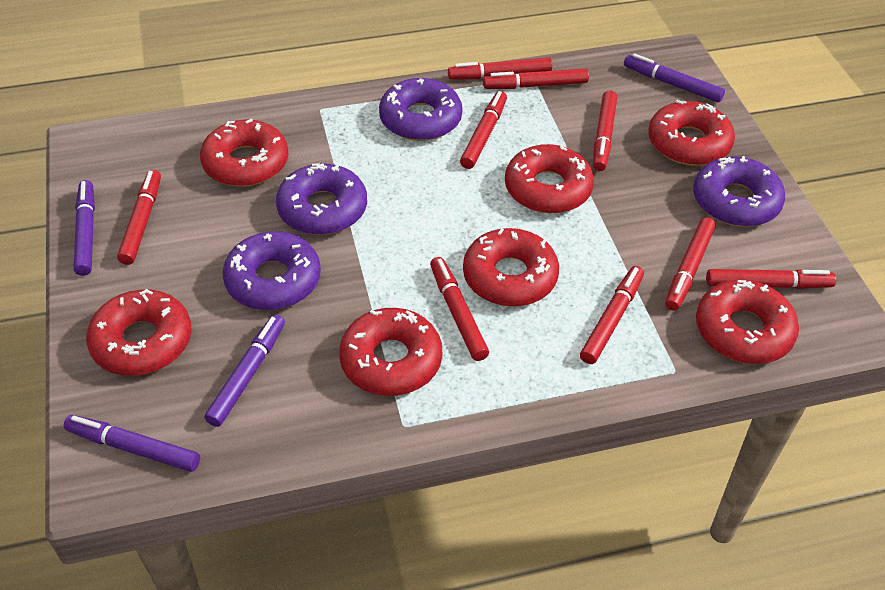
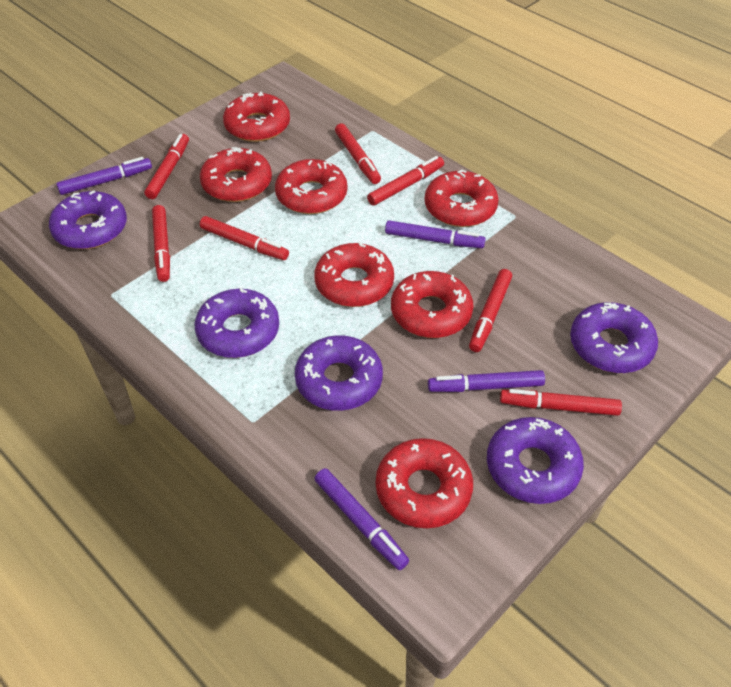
purple donut: 4 -> 5
red marker: 9 -> 7

